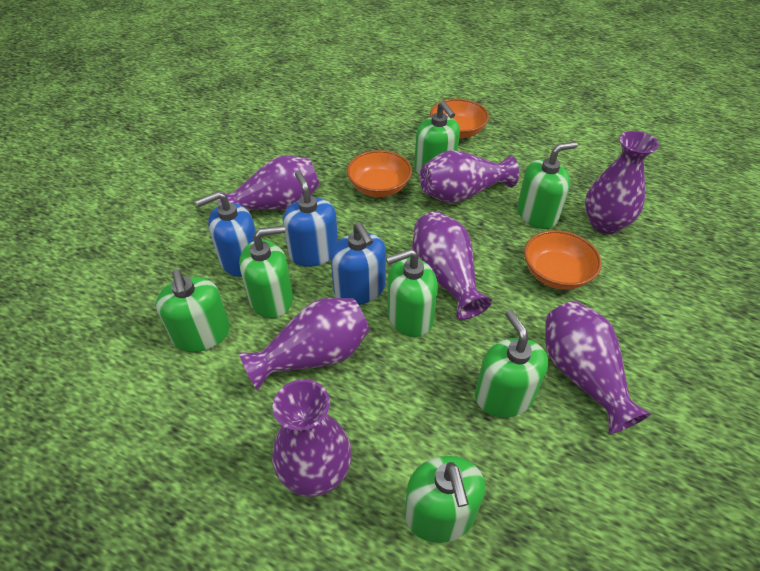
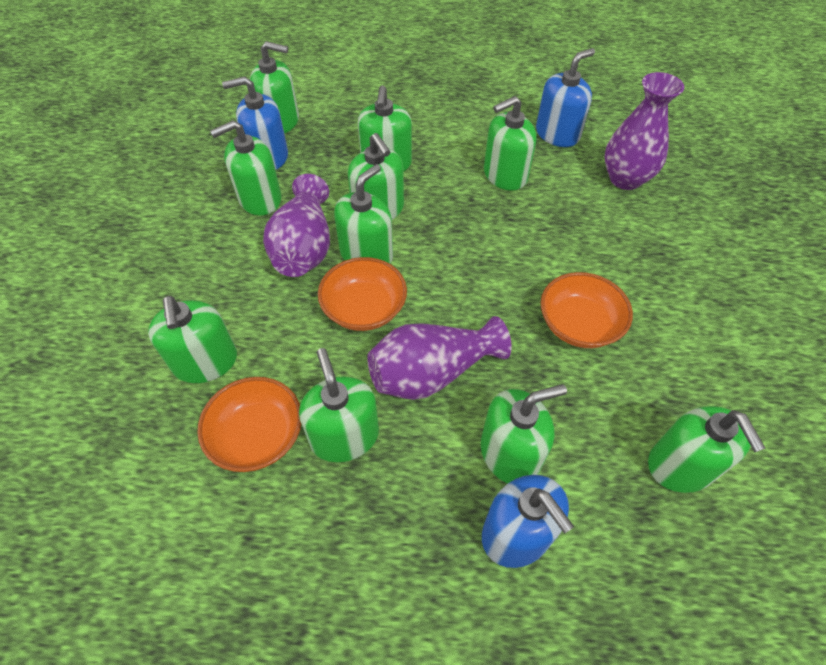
green soap dispenser: 7 -> 10
purple vase: 7 -> 3

